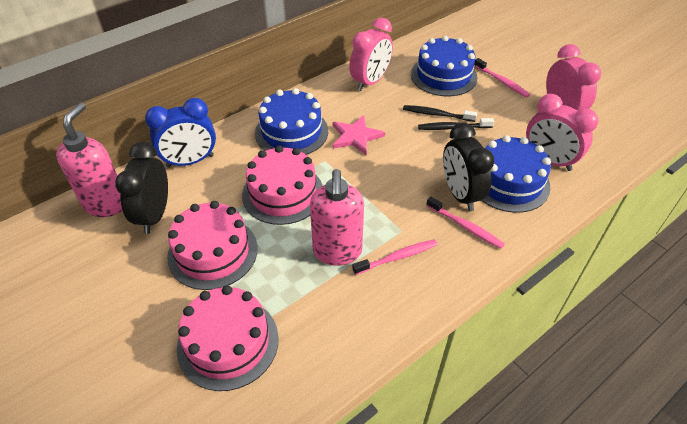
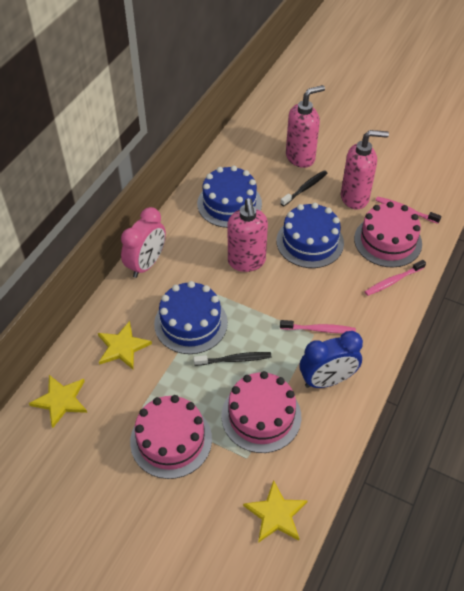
black clock: 2 -> 0
pink clock: 3 -> 1
pink soap dispenser: 2 -> 3
pink star: 1 -> 0
yellow star: 0 -> 3

